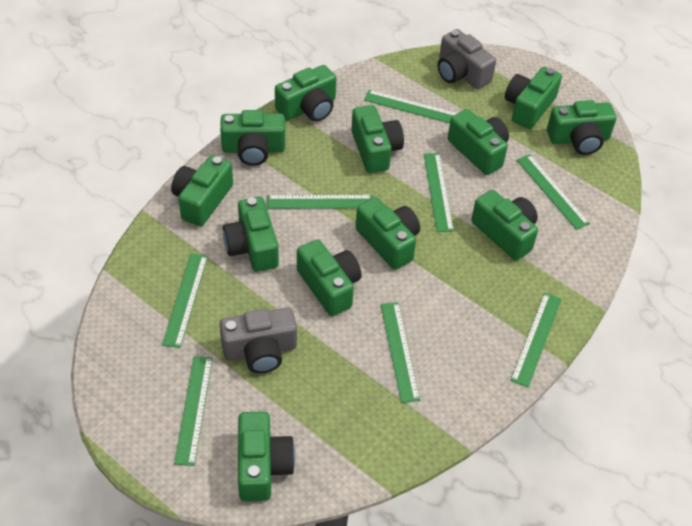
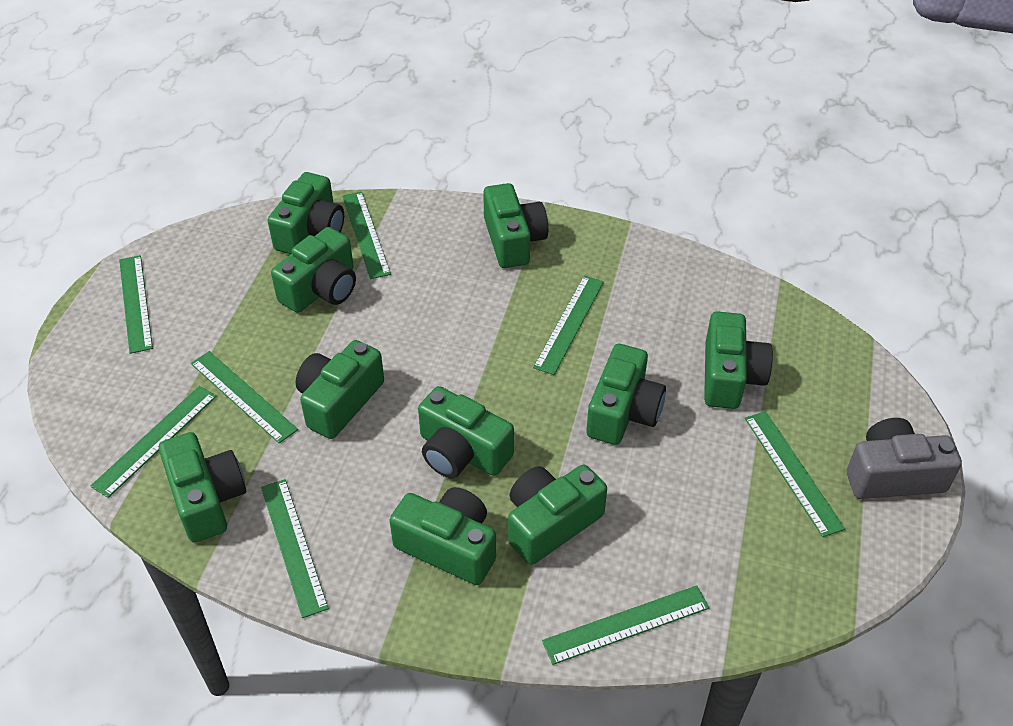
green camera: 12 -> 10
grey camera: 2 -> 1

